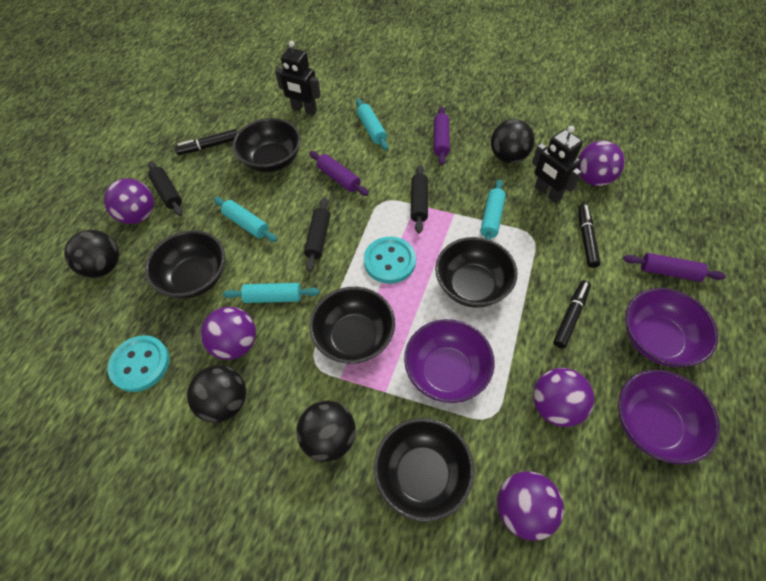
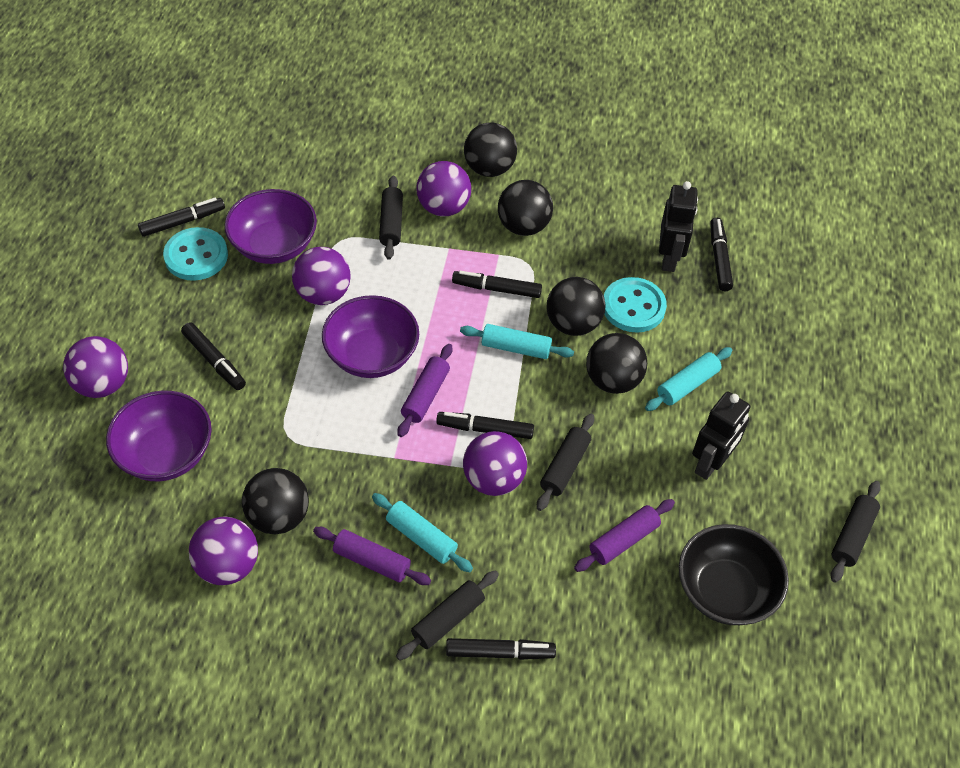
black ball: 4 -> 5
black bowl: 5 -> 1
black marker: 3 -> 6
black rolling pin: 3 -> 4
turquoise rolling pin: 4 -> 3

